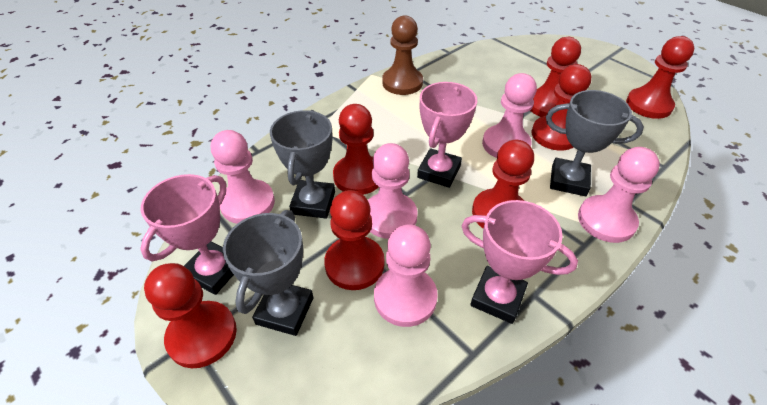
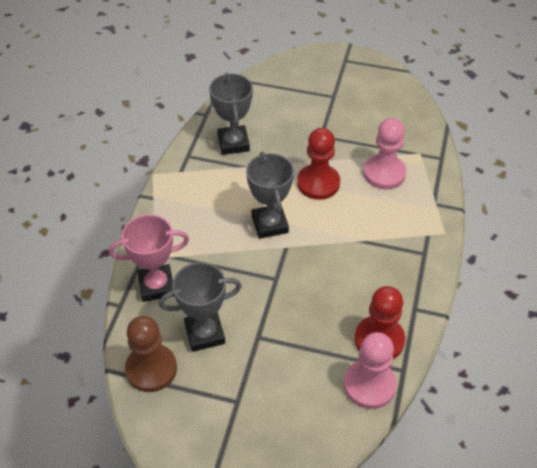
pink pawn: 5 -> 2
pink trophy: 3 -> 1
red pawn: 7 -> 2

